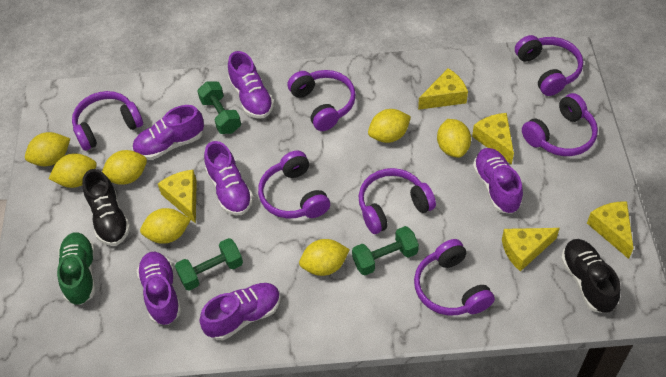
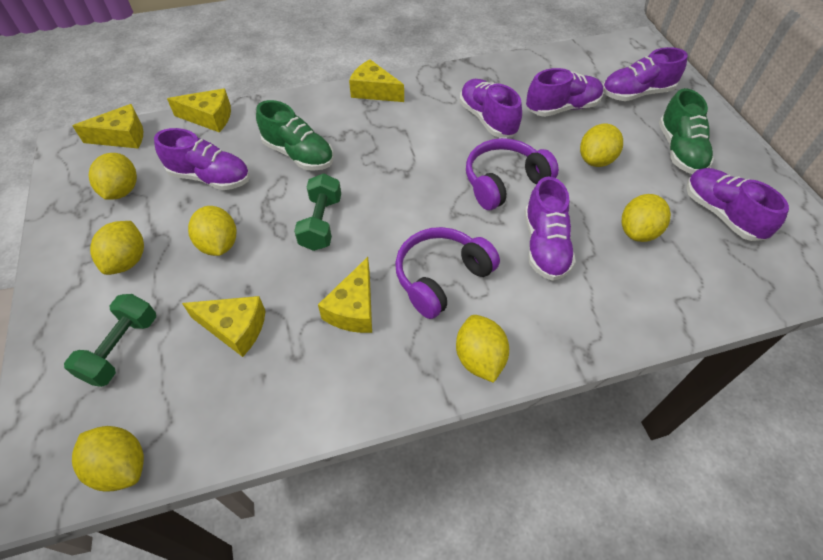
black shoe: 2 -> 0
green dumbbell: 3 -> 2
green shoe: 1 -> 2
purple headphones: 7 -> 2

